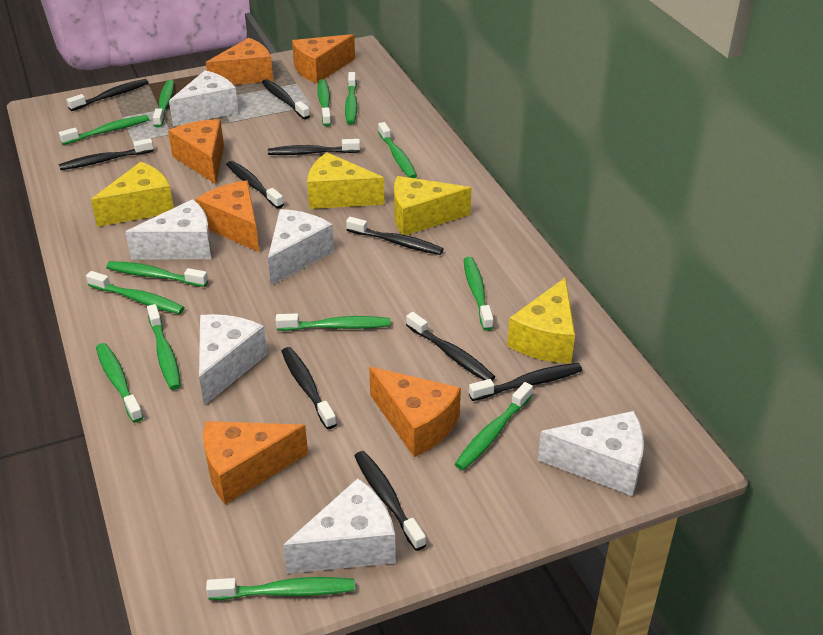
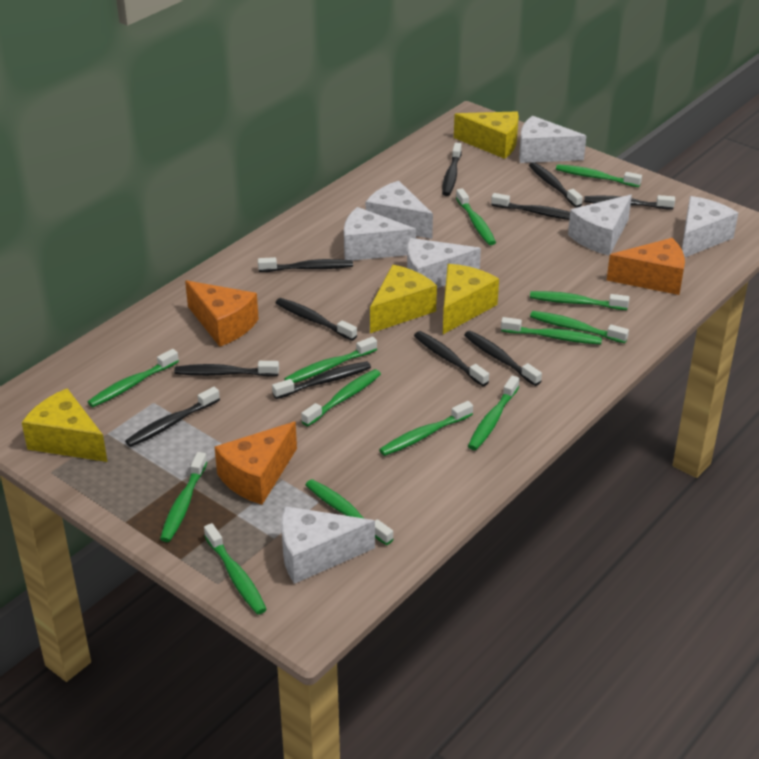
black toothbrush: 10 -> 11
orange cheese: 6 -> 3
white cheese: 6 -> 7

